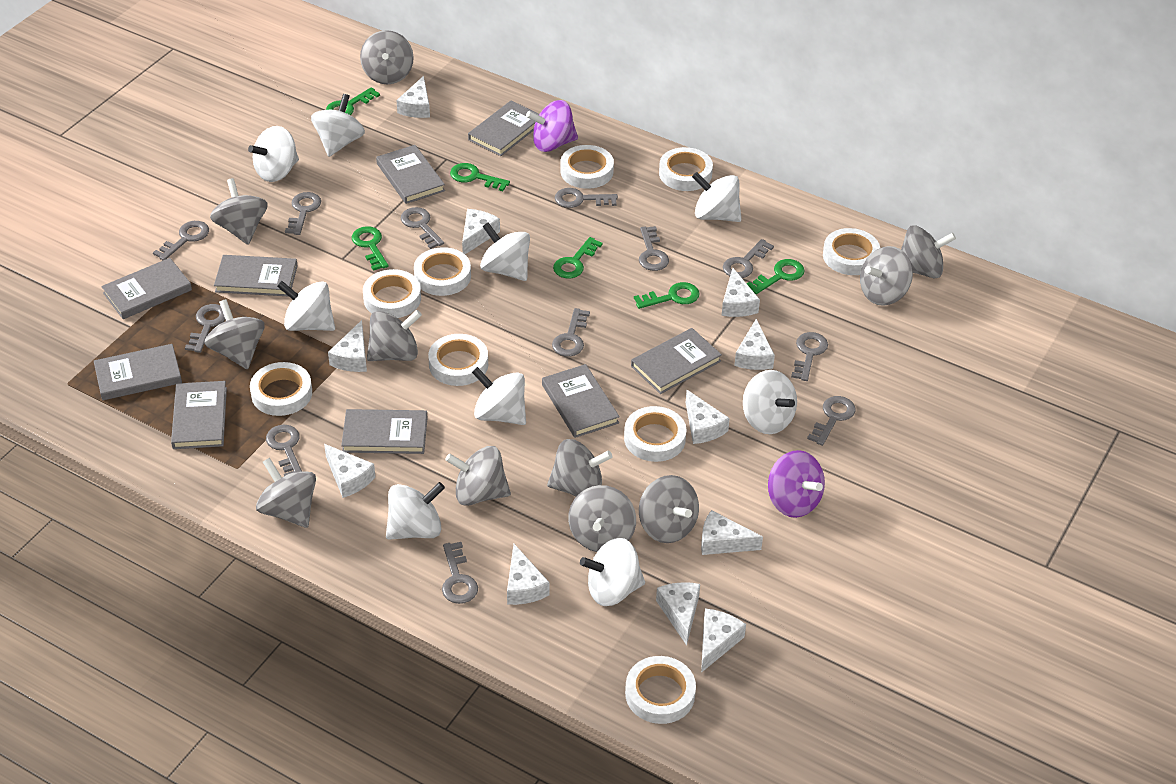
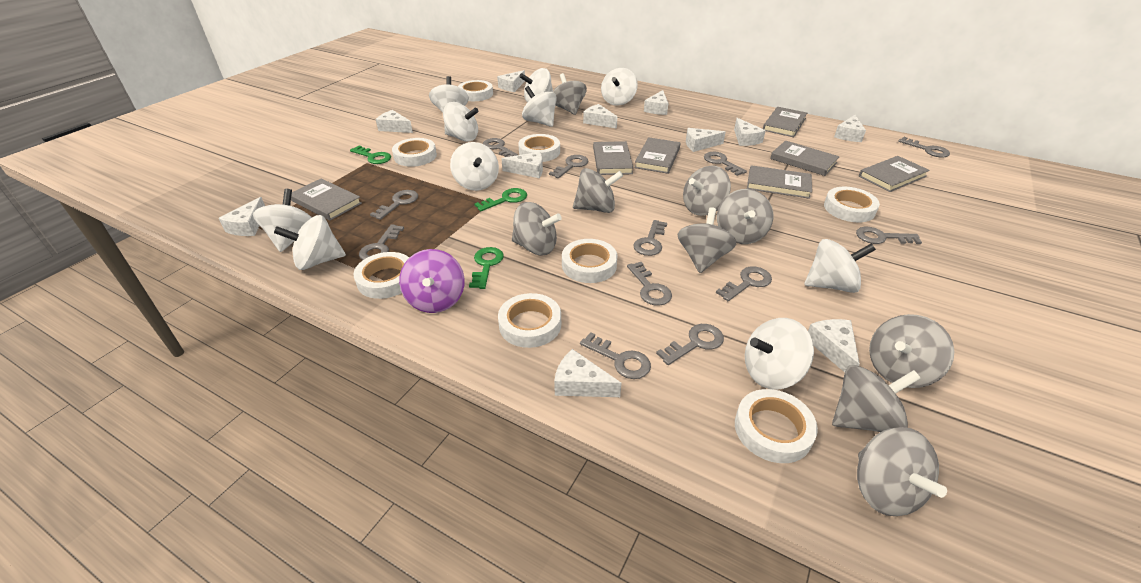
green key: 6 -> 3
grey book: 9 -> 7
grey spinning top: 11 -> 9
purple spinning top: 2 -> 1
white spinning top: 9 -> 10
white tape: 9 -> 8

